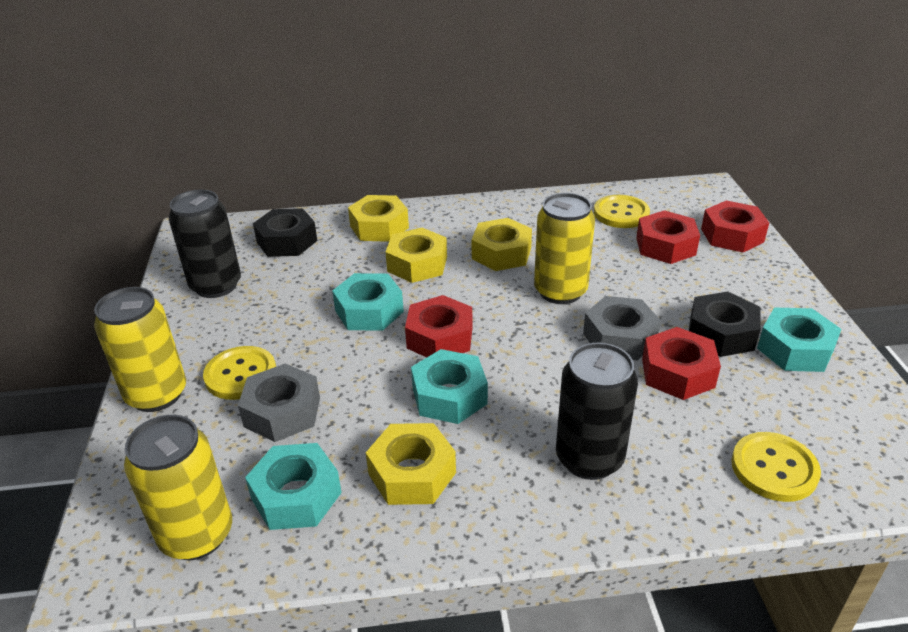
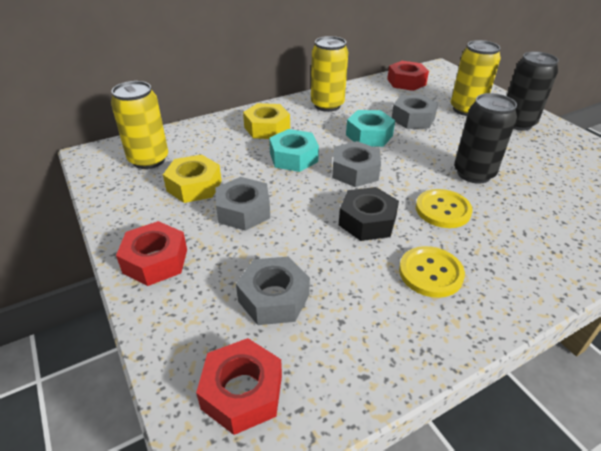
black nut: 2 -> 1
grey nut: 2 -> 4
red nut: 4 -> 3
turquoise nut: 4 -> 2
yellow button: 3 -> 2
yellow nut: 4 -> 2

